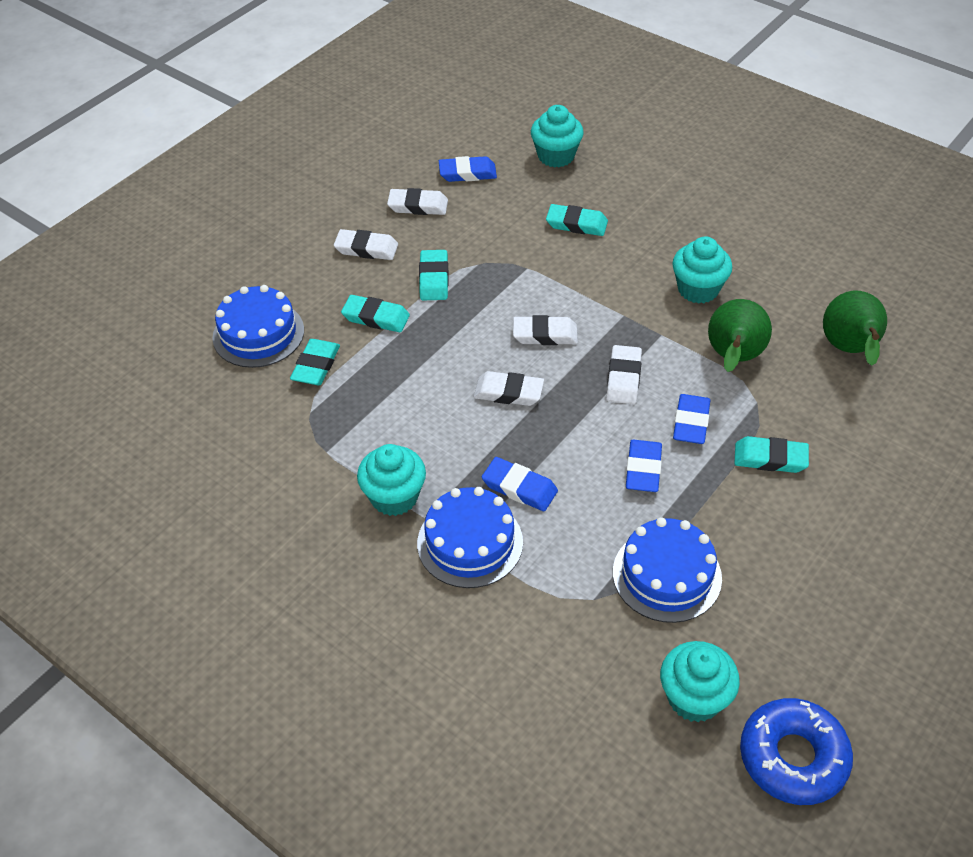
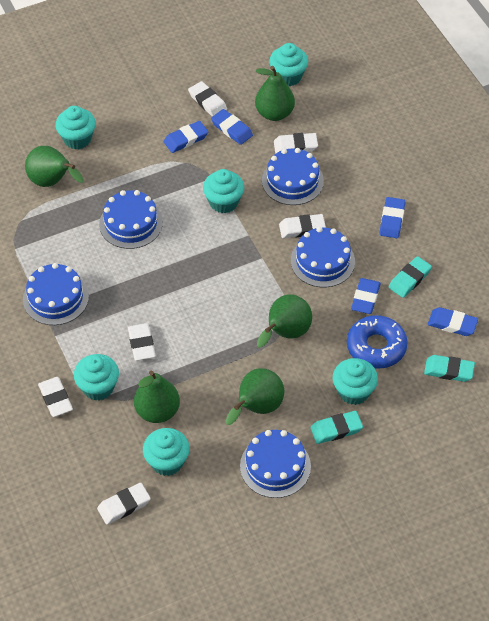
blue cake: 3 -> 5
blue eraser: 4 -> 5
green pear: 2 -> 5
turquoise cupcake: 4 -> 6
turquoise eraser: 5 -> 3
white eraser: 5 -> 6

